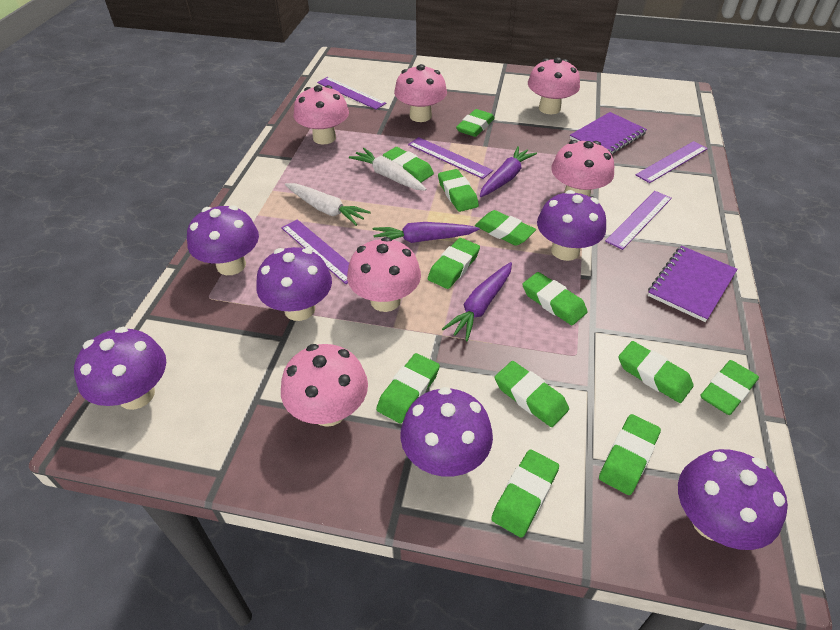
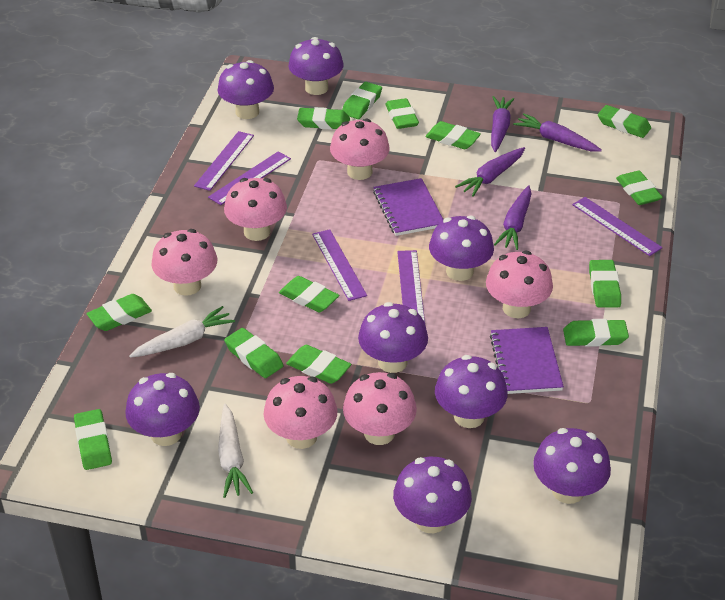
green eraser: 12 -> 13
purple carrot: 3 -> 4
purple mushroom: 6 -> 8

